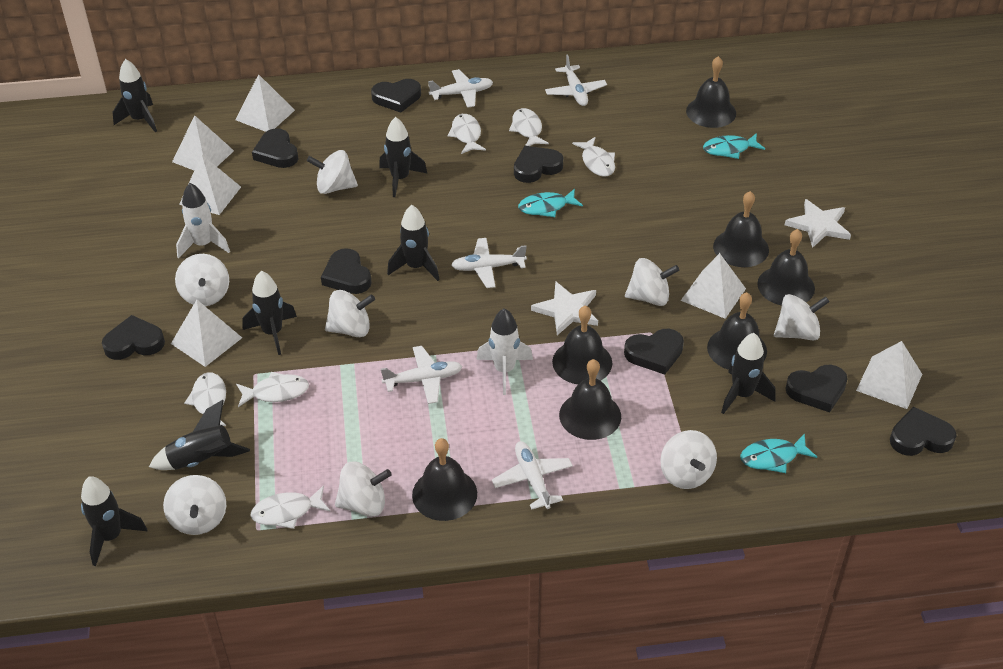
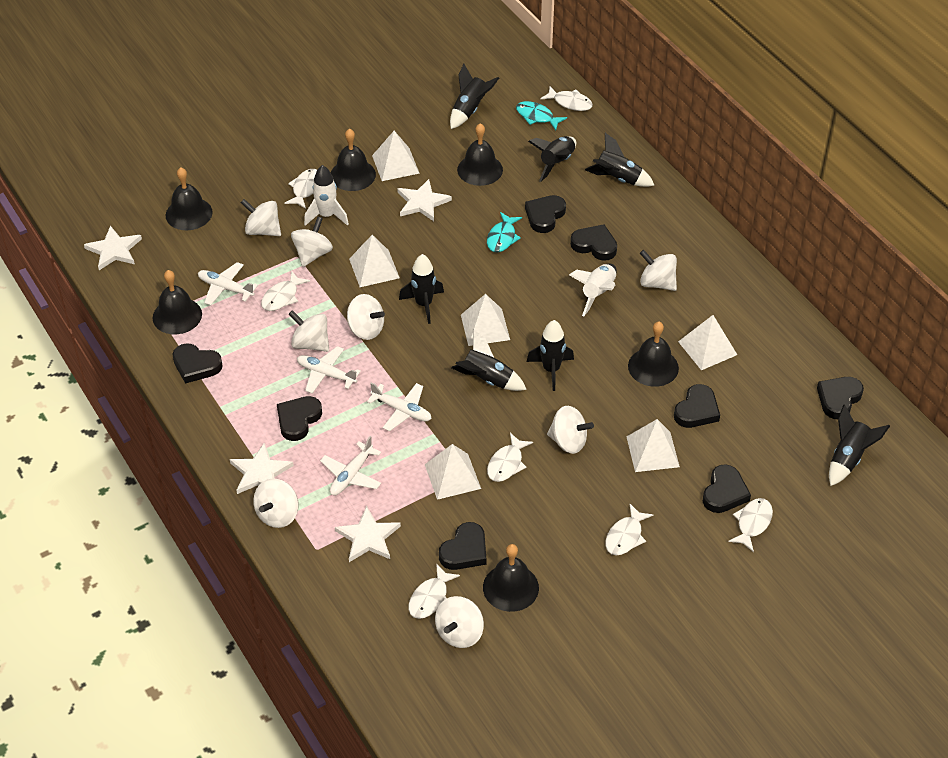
black bell: 7 -> 6
turquoise fish: 3 -> 2
white fish: 6 -> 7
white plane: 5 -> 4
white star: 2 -> 4

